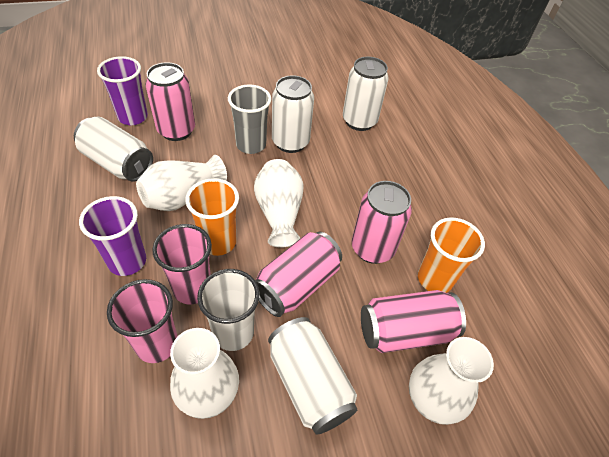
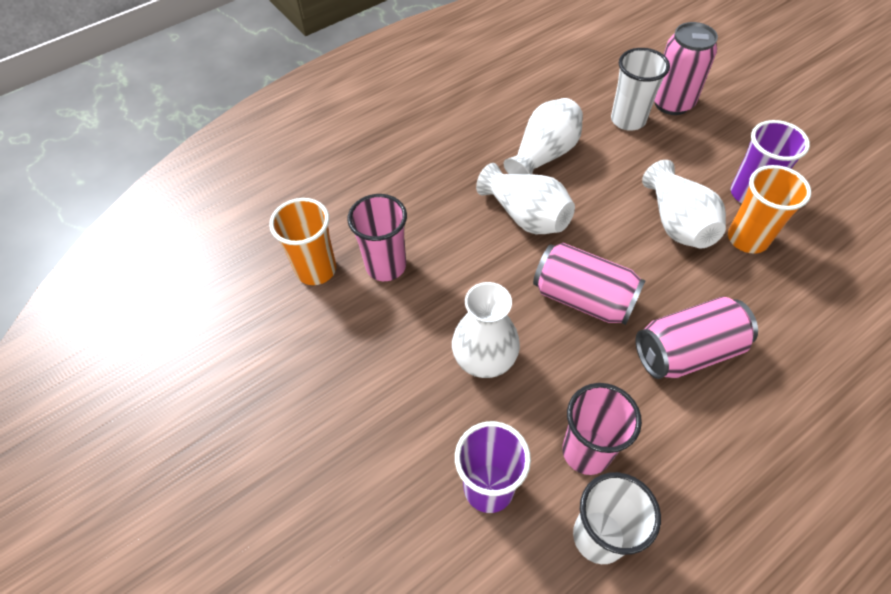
grey cup: 1 -> 0
pink can: 4 -> 3
white can: 4 -> 0
white cup: 1 -> 2

